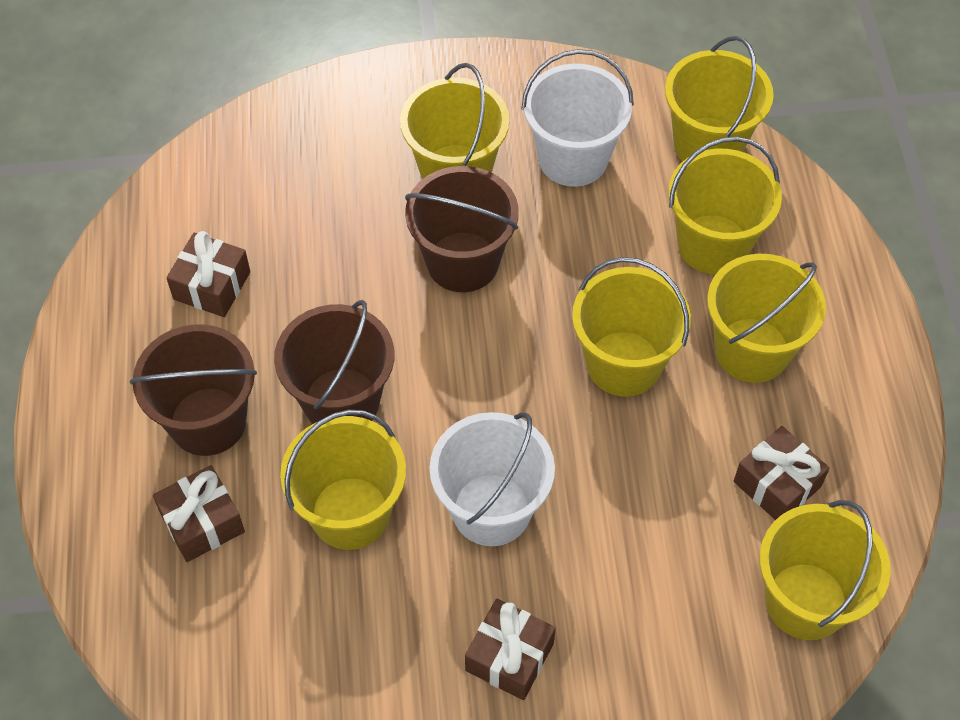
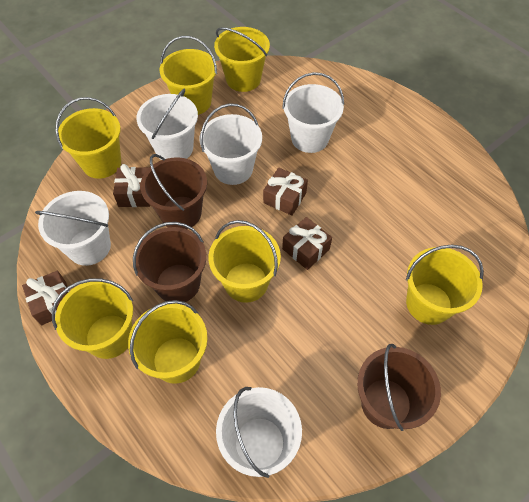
white bucket: 2 -> 5

